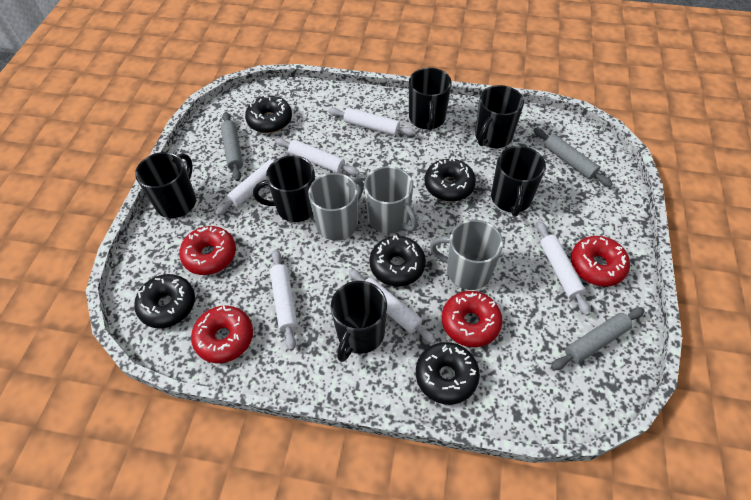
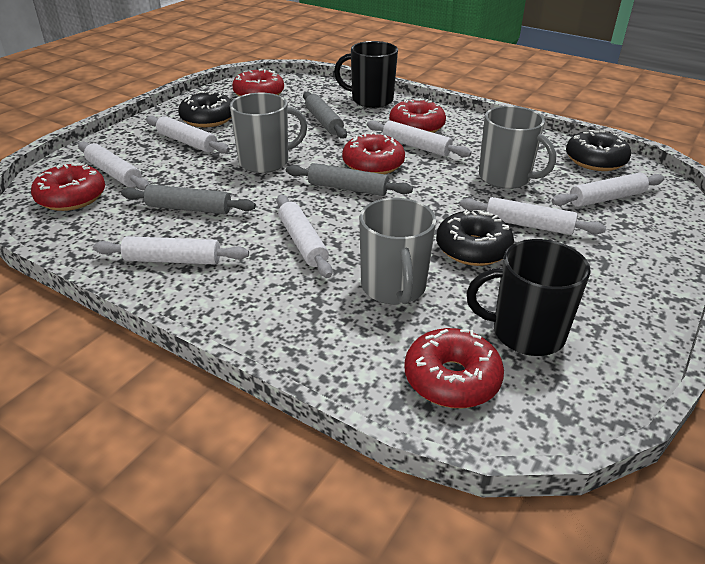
black donut: 5 -> 3
black mug: 6 -> 2
red donut: 4 -> 5
white rolling pin: 6 -> 7

